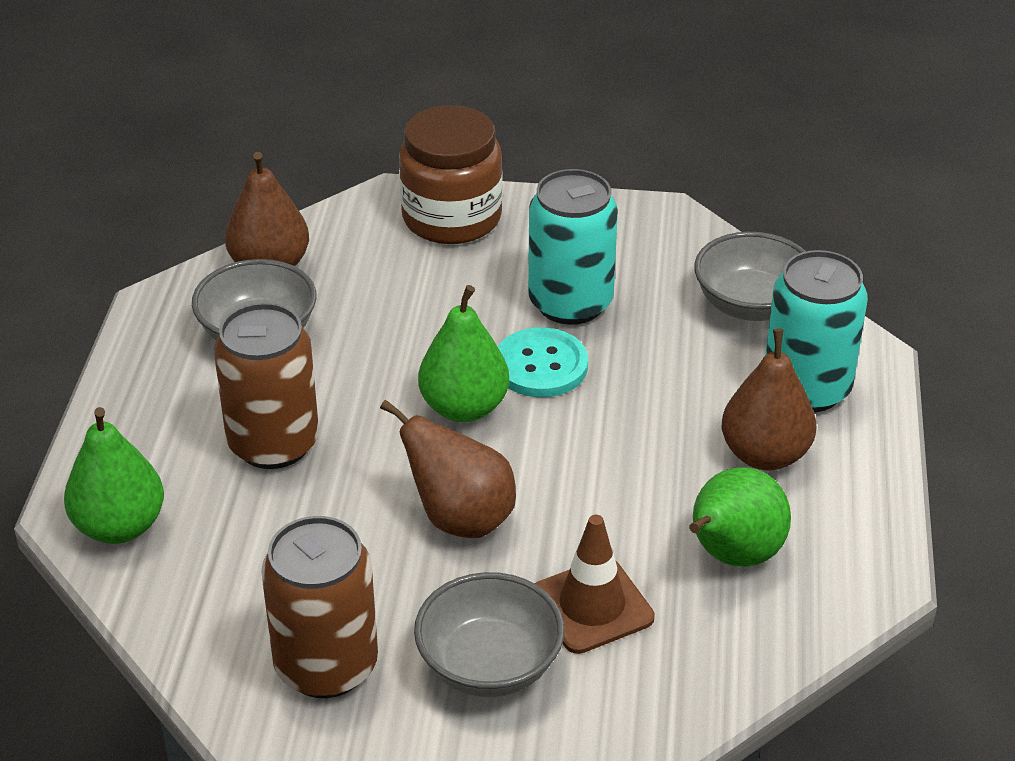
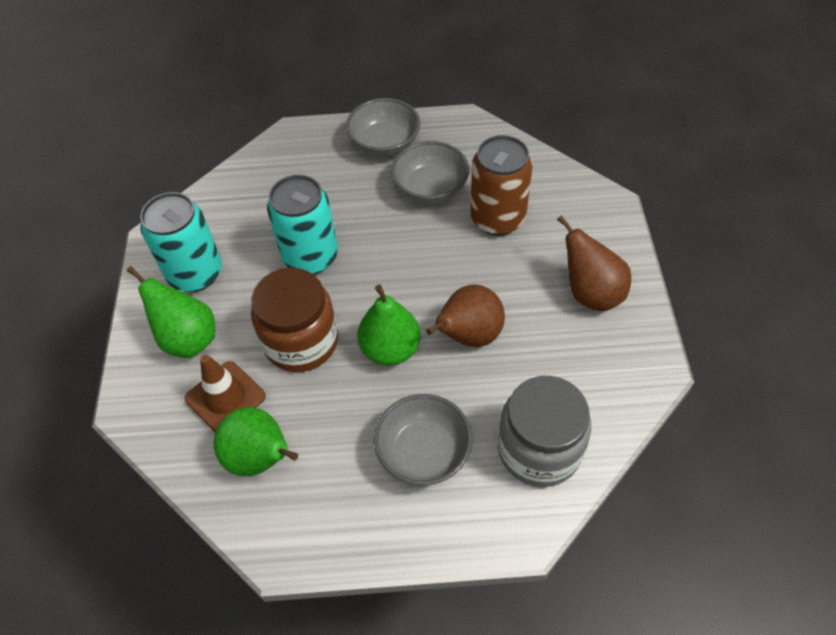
brown can: 2 -> 1
brown pear: 3 -> 2
grey jar: 0 -> 1
turquoise button: 1 -> 0

